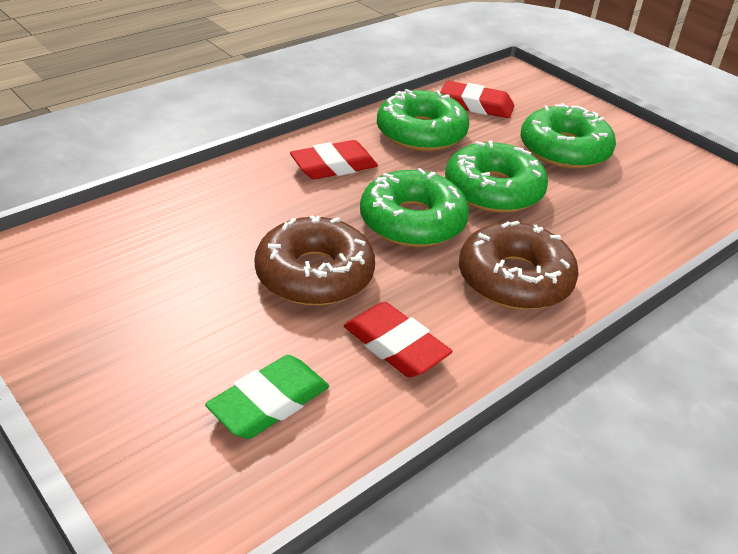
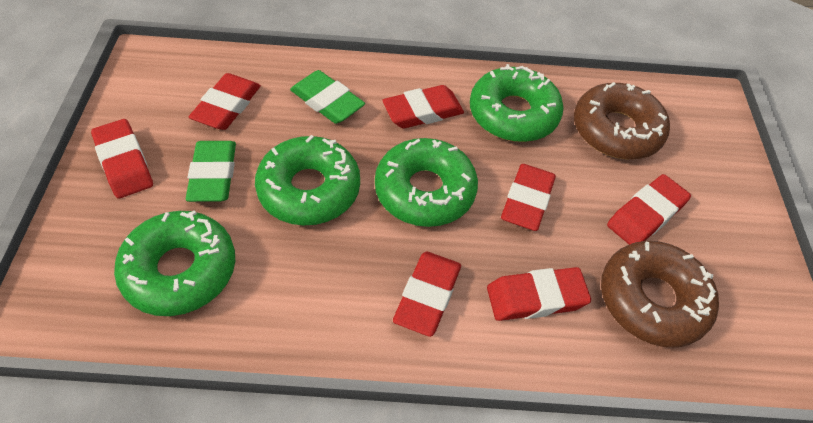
green eraser: 1 -> 2
red eraser: 3 -> 7

